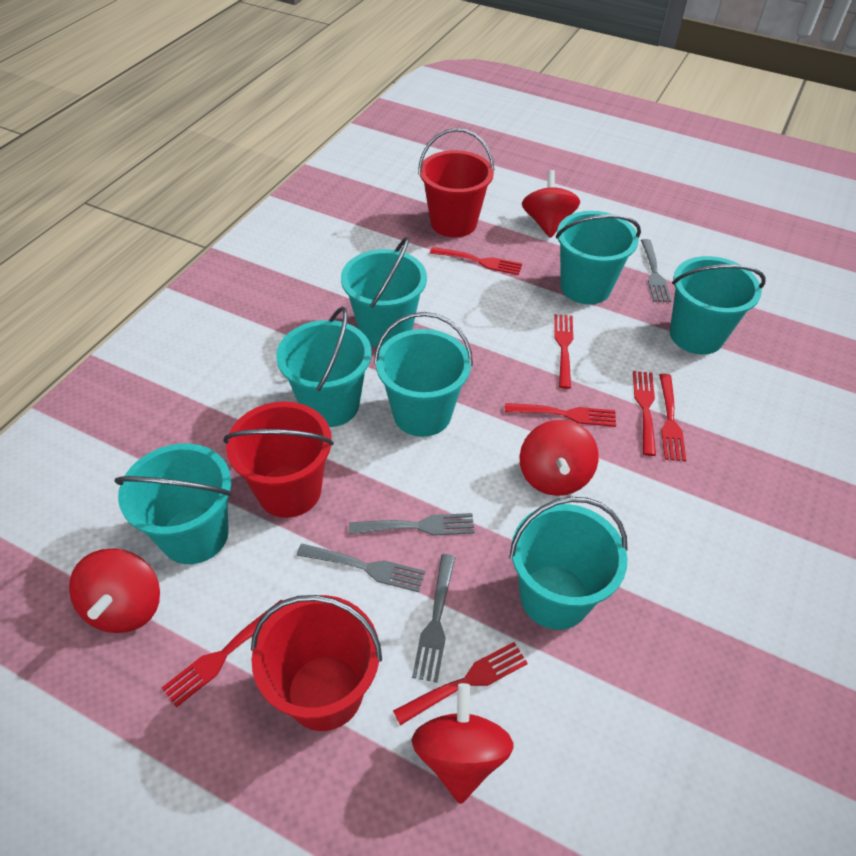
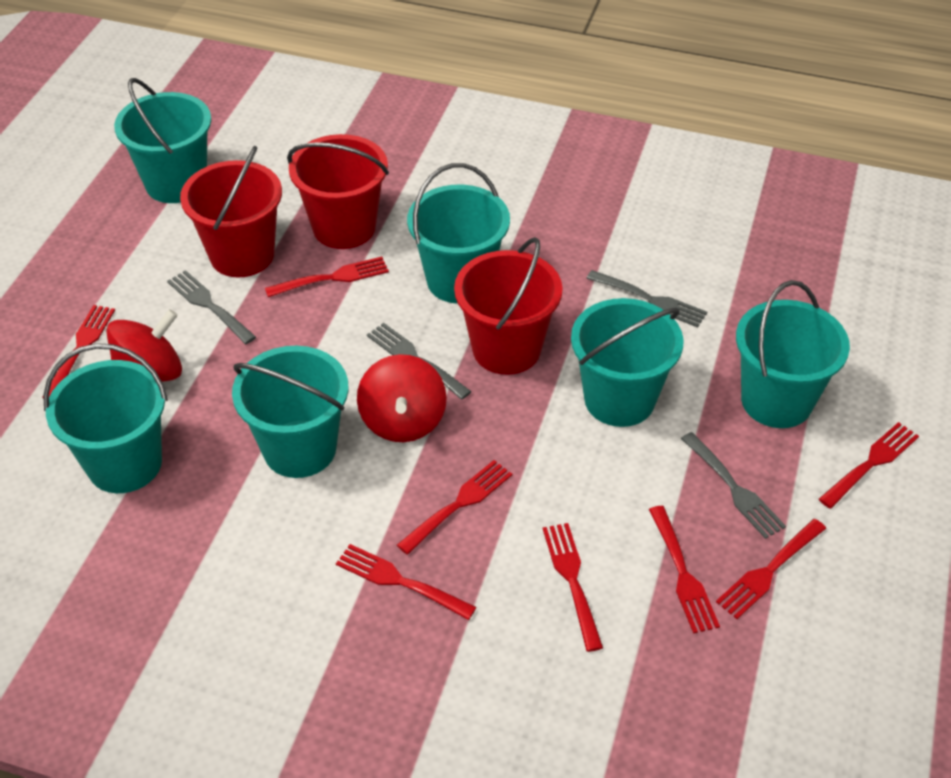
red fork: 7 -> 8
red spinning top: 4 -> 2
turquoise bucket: 7 -> 6

